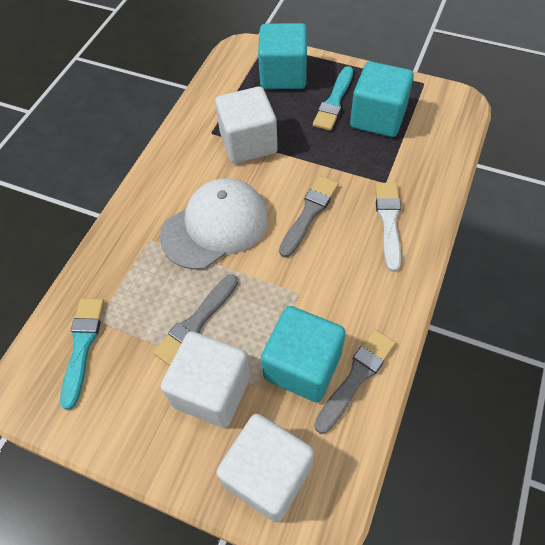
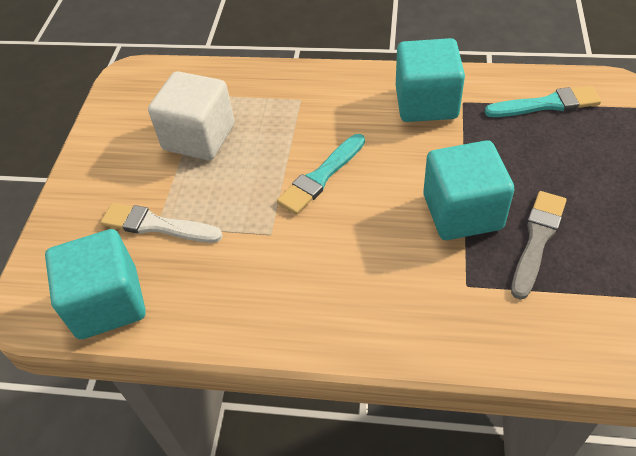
grey brush: 3 -> 1
white cap: 1 -> 0
white cube: 3 -> 1

